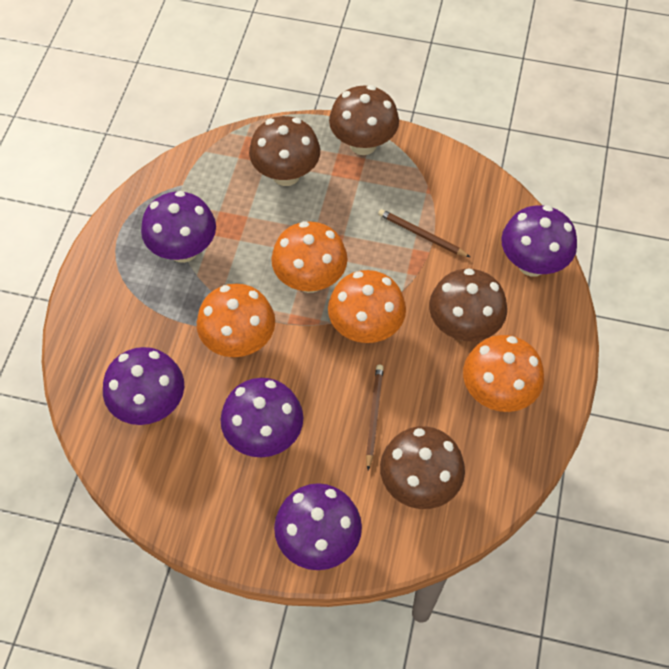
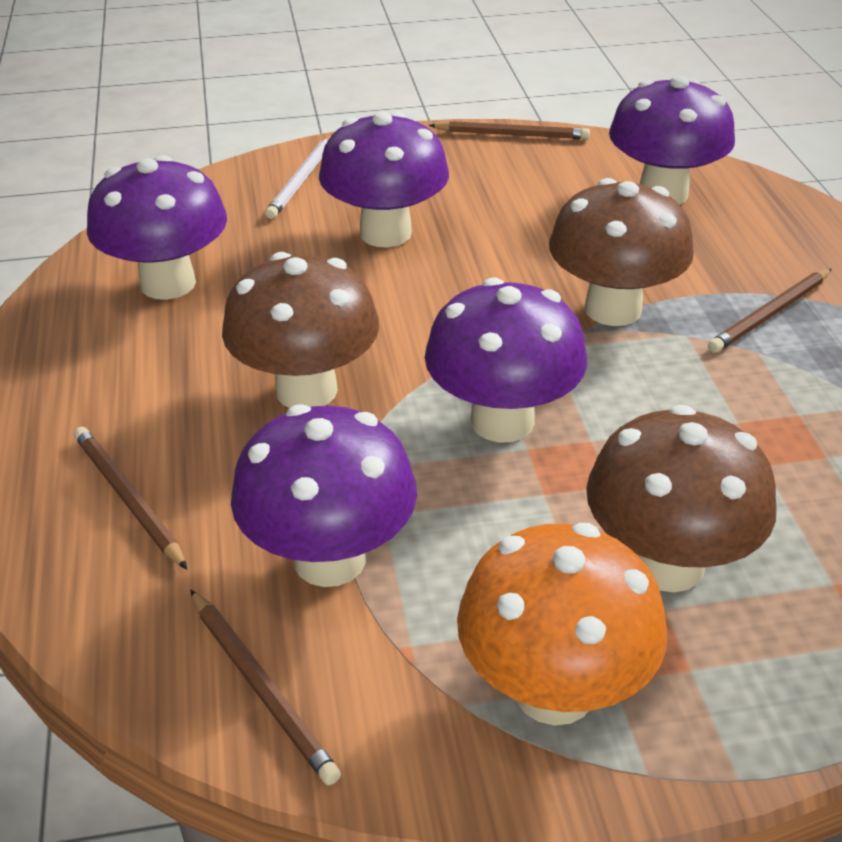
brown mushroom: 4 -> 3
brown pencil: 2 -> 4
orange mushroom: 4 -> 1
white pencil: 0 -> 1

